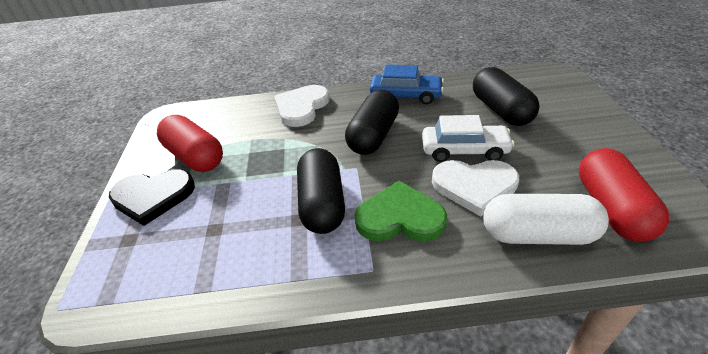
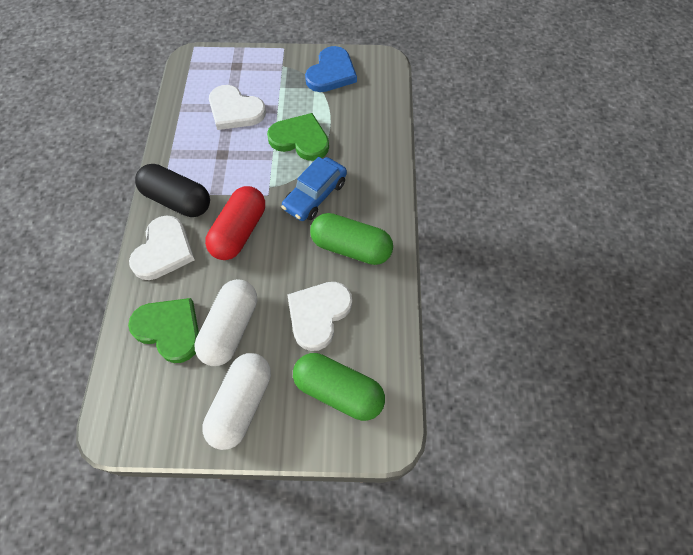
black capsule: 3 -> 1
black heart: 1 -> 0
blue heart: 0 -> 1
green capsule: 0 -> 2
green heart: 1 -> 2
red capsule: 2 -> 1
white capsule: 1 -> 2
white car: 1 -> 0
white heart: 2 -> 3

